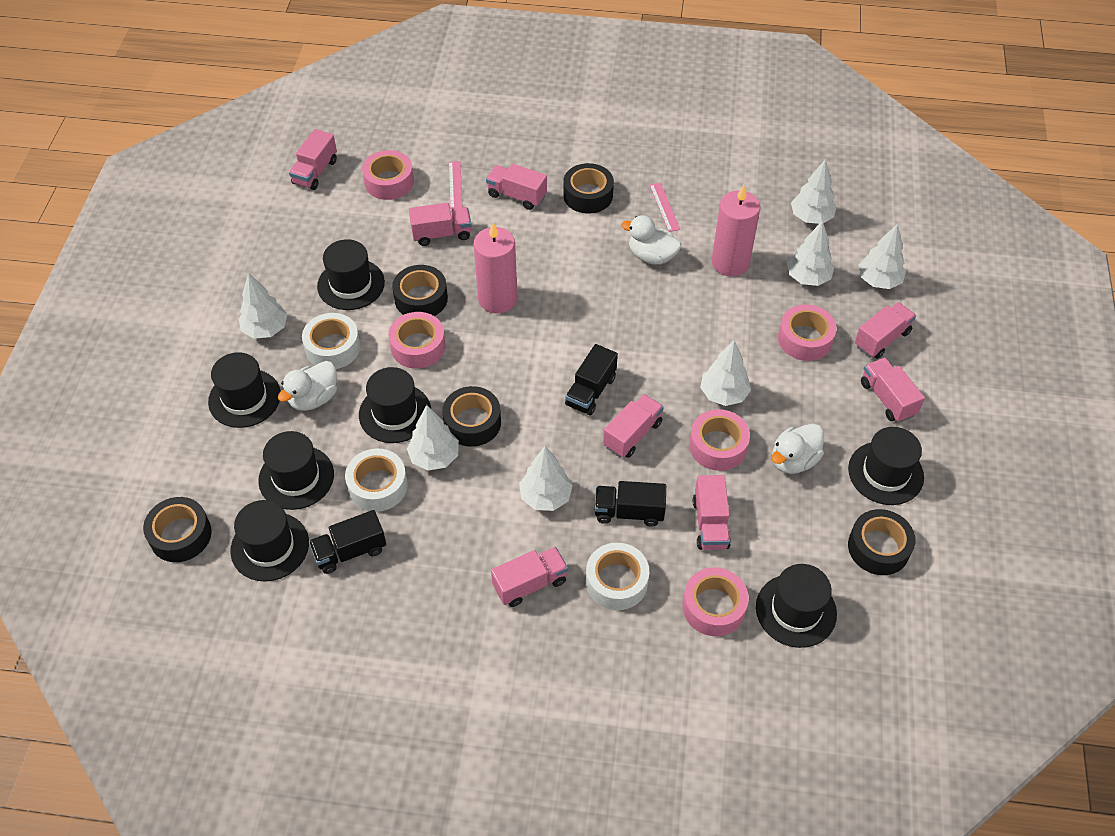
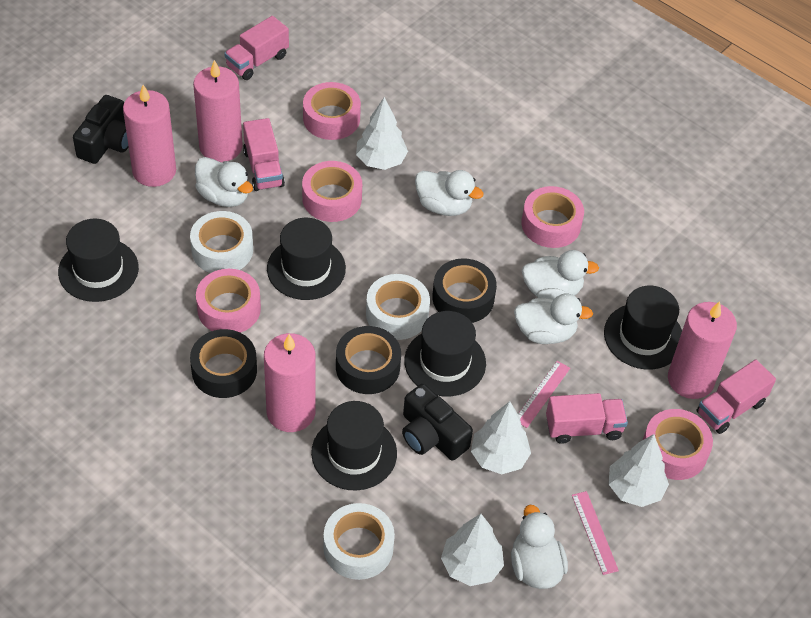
black camera: 0 -> 2
black hat: 7 -> 5
black tape: 5 -> 3
black truck: 3 -> 0
pink candle: 2 -> 4
pink truck: 8 -> 4
white duck: 3 -> 5
white tree: 7 -> 4

